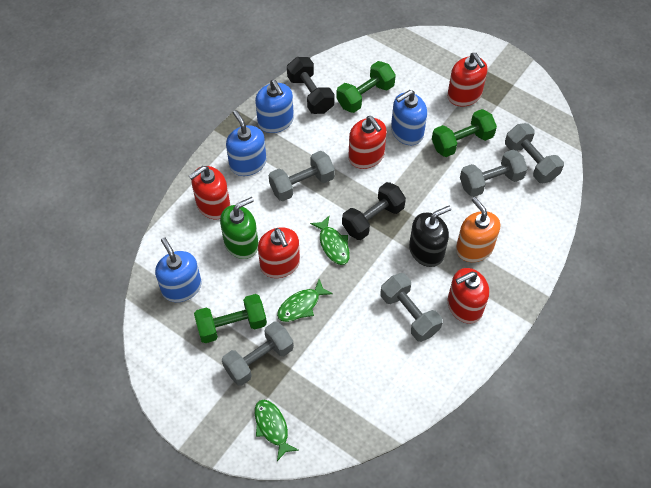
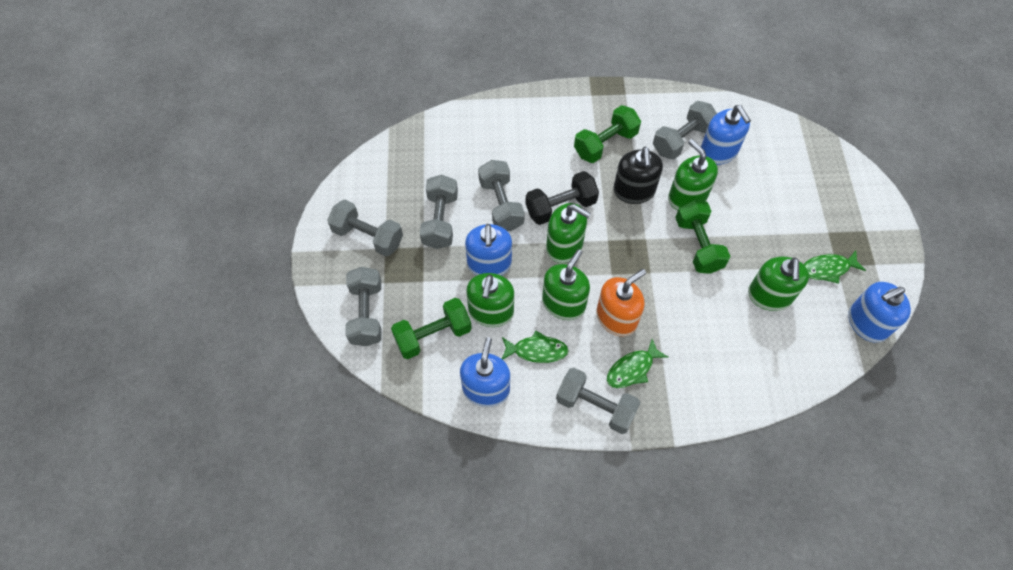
black dumbbell: 2 -> 1
green soap dispenser: 1 -> 5
grey dumbbell: 5 -> 6
red soap dispenser: 5 -> 0

